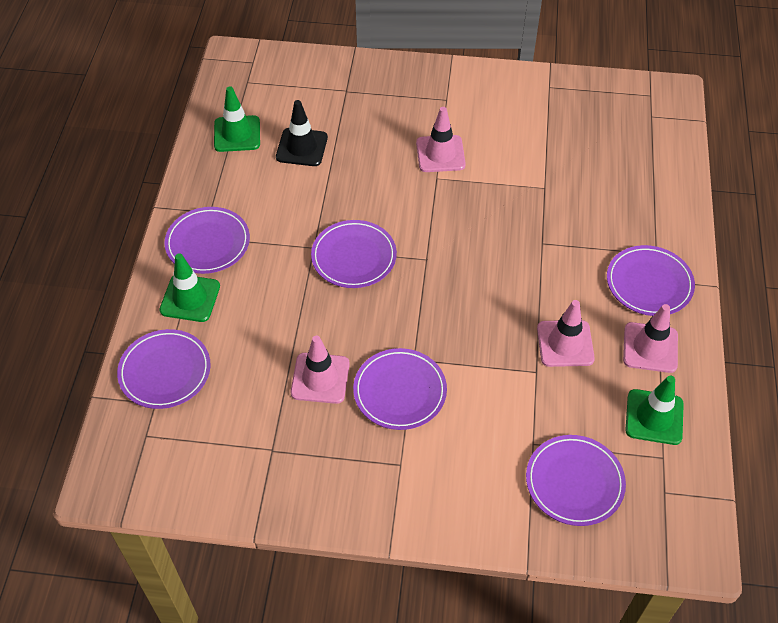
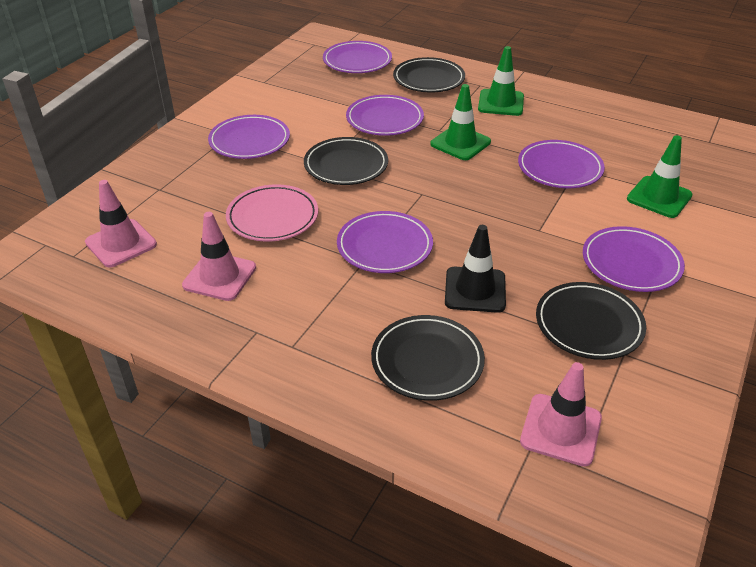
black plate: 0 -> 4
pink plate: 0 -> 1
pink traffic cone: 4 -> 3

